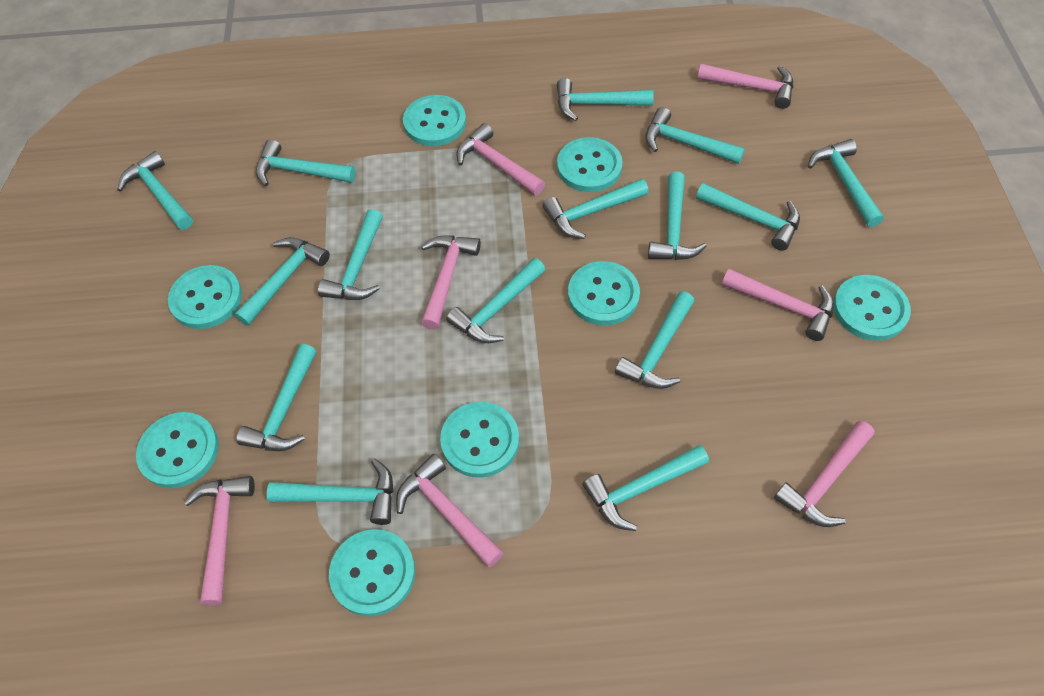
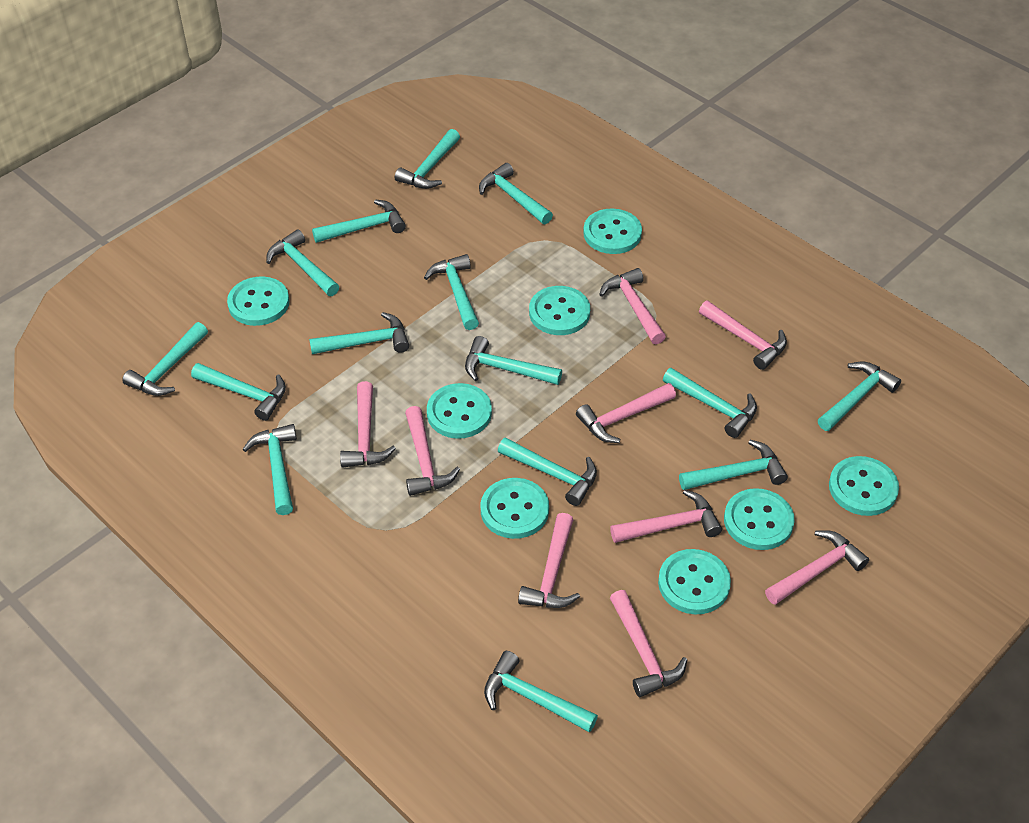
pink hammer: 7 -> 9

